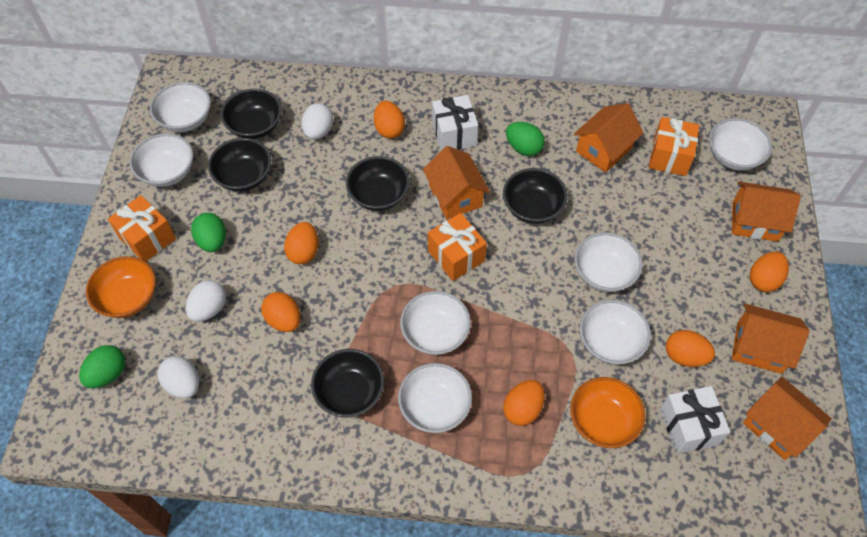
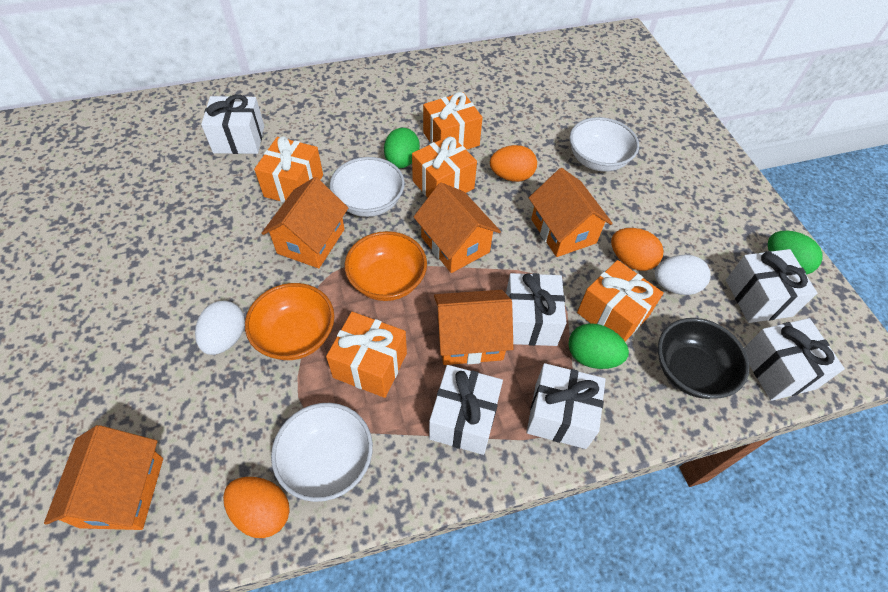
black bowl: 5 -> 1
orange egg: 6 -> 3
orange gift: 3 -> 5
white bowl: 7 -> 3
white egg: 3 -> 2
white gift: 2 -> 6

